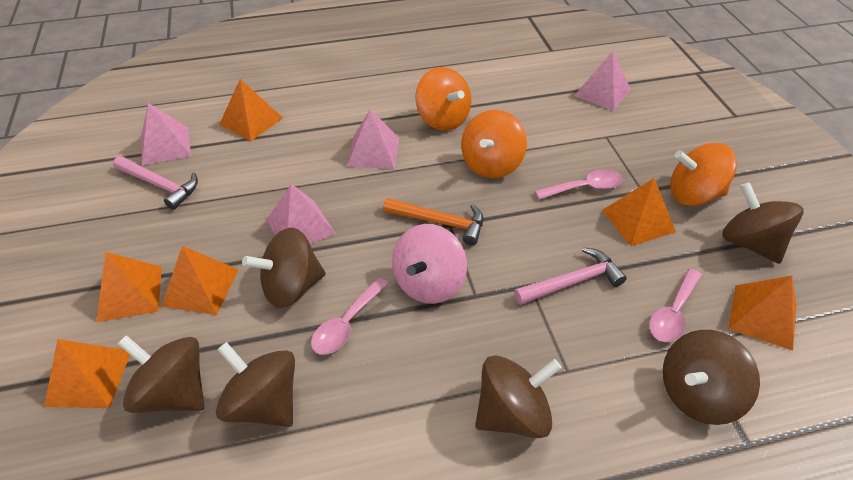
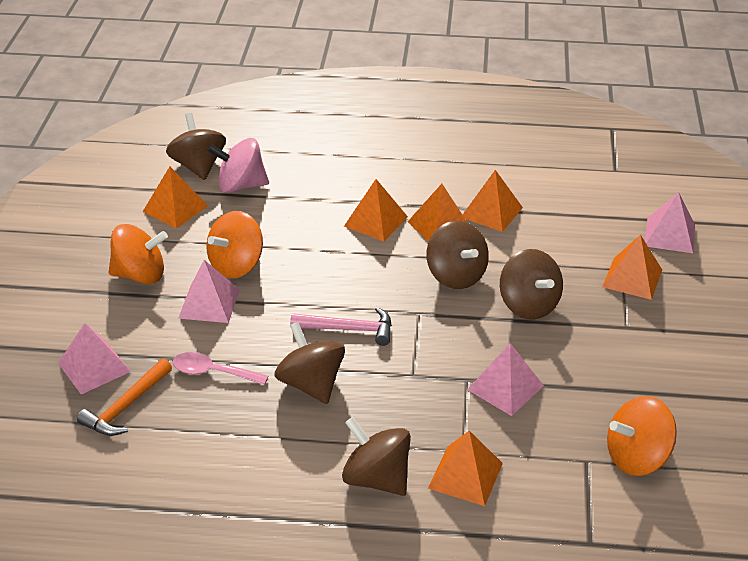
brown spinning top: 6 -> 5
pink hammer: 2 -> 1
pink spoon: 3 -> 1

